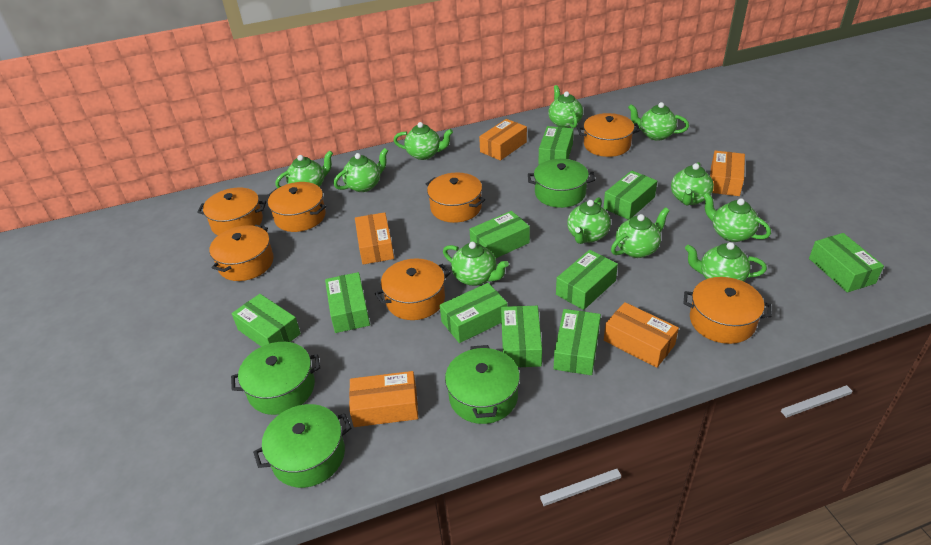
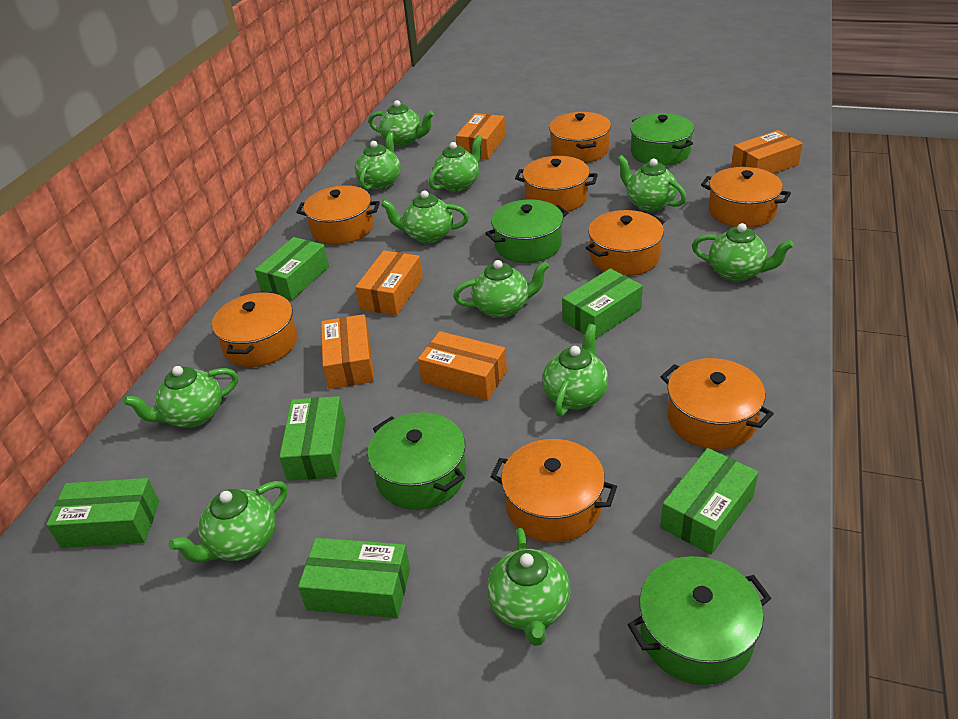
green box: 10 -> 6
orange pot: 7 -> 8

